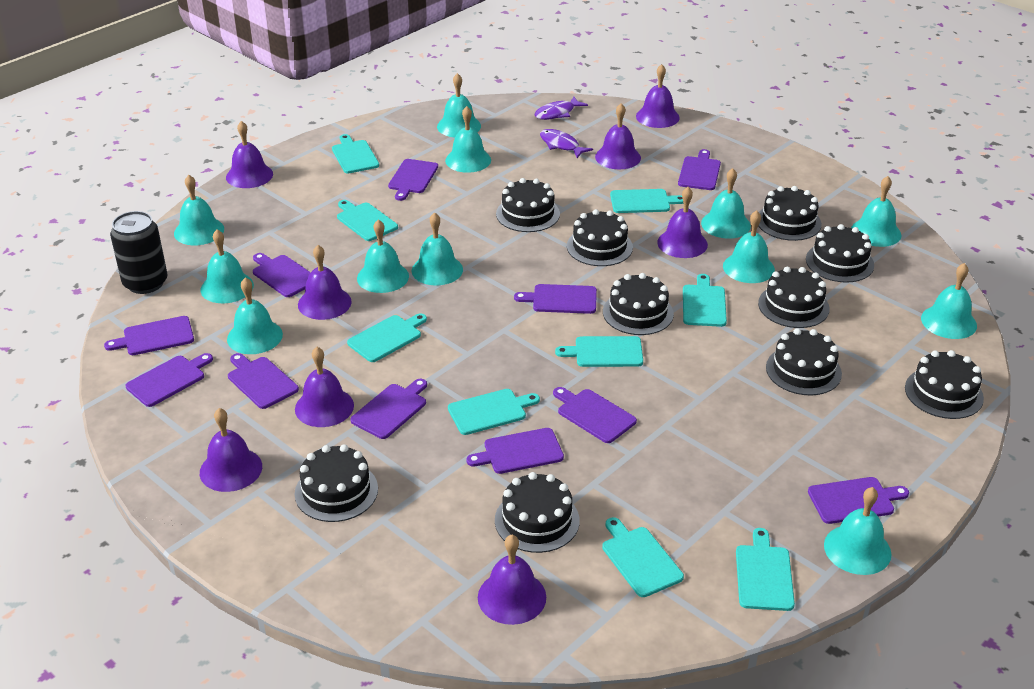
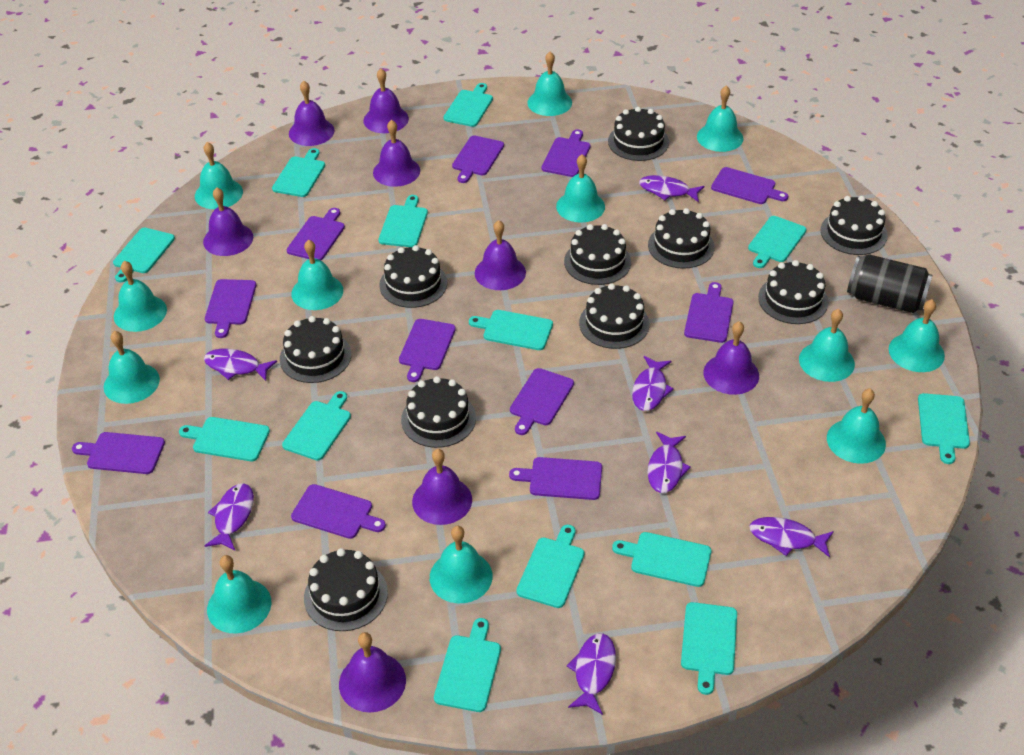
purple fish: 2 -> 7
turquoise cutting board: 9 -> 13

